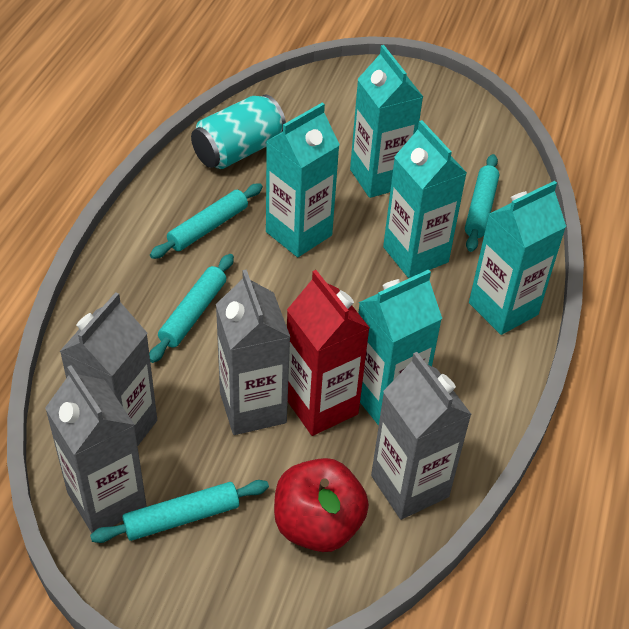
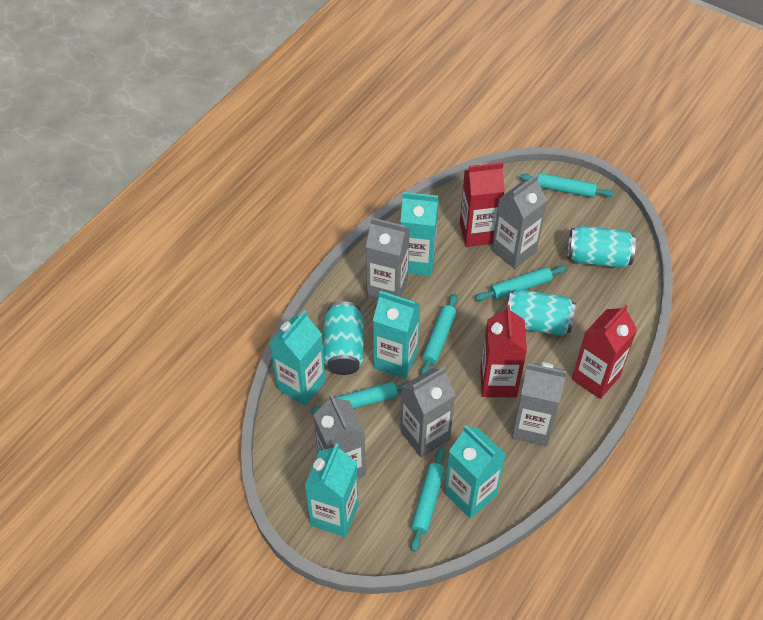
grey carton: 4 -> 5
red apple: 1 -> 0
red carton: 1 -> 3
turquoise can: 1 -> 3
turquoise rolling pin: 4 -> 5

